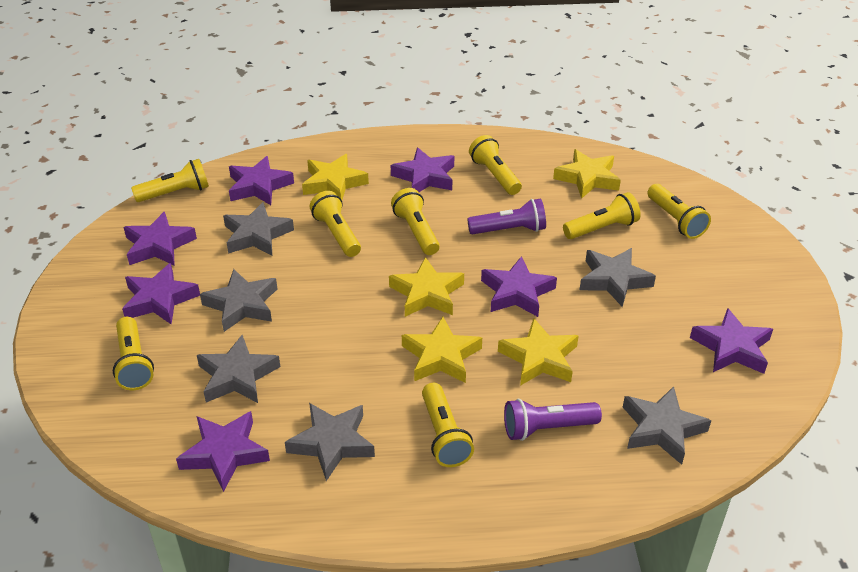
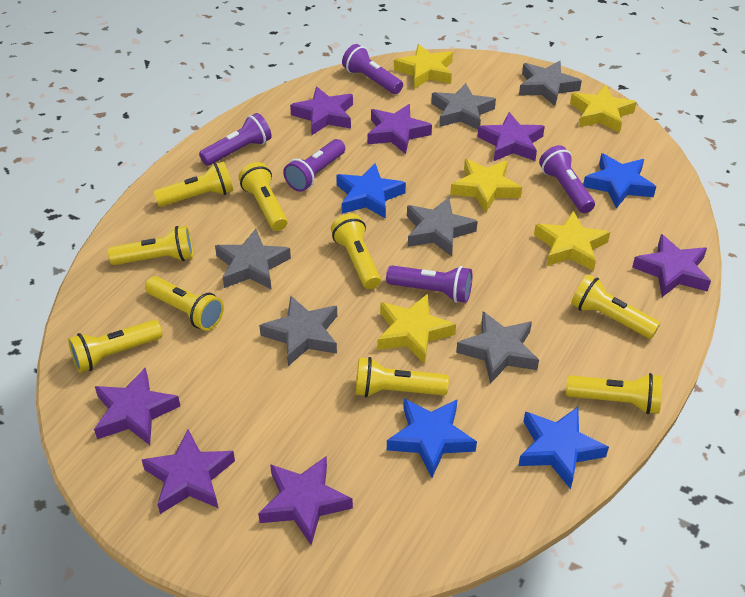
blue star: 0 -> 4
purple flashlight: 2 -> 5
yellow flashlight: 8 -> 9

